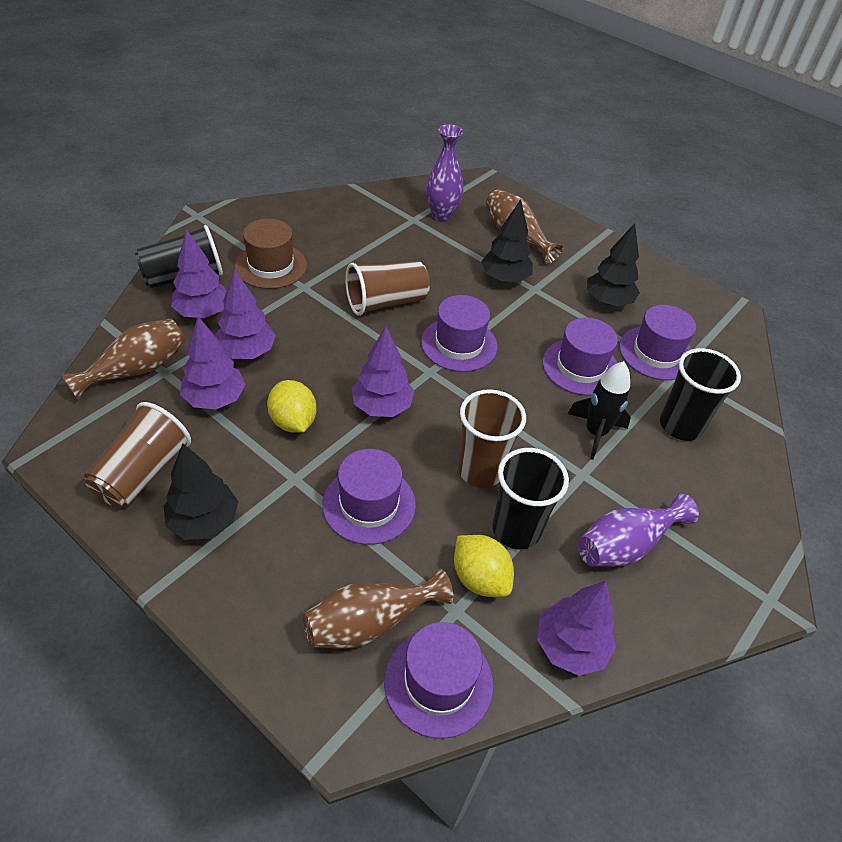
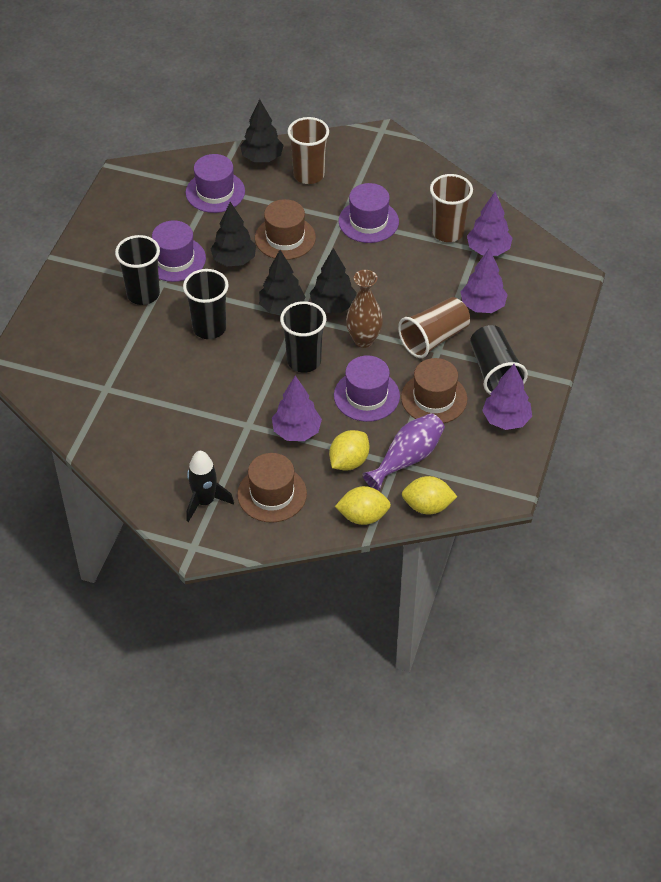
black cup: 3 -> 4
black tree: 3 -> 4
brown hat: 1 -> 3
brown vase: 3 -> 1
purple hat: 5 -> 4
purple tree: 5 -> 4
purple vase: 2 -> 1
yellow lemon: 2 -> 3

